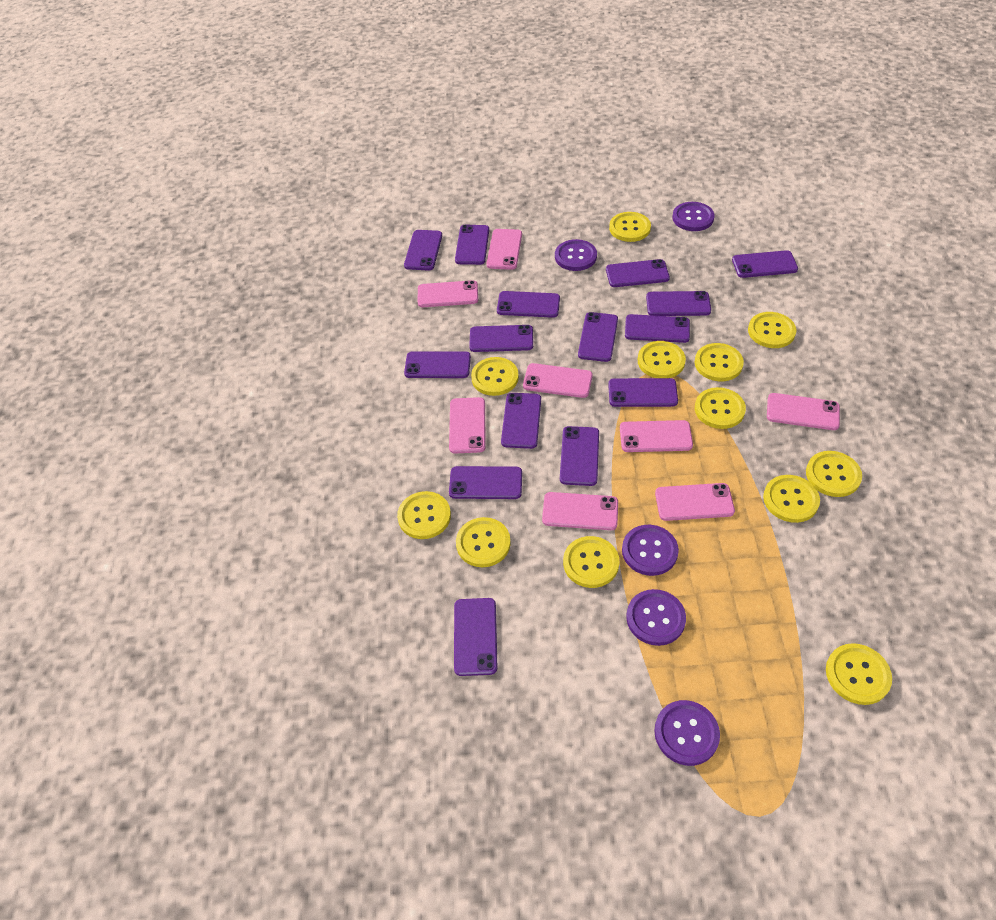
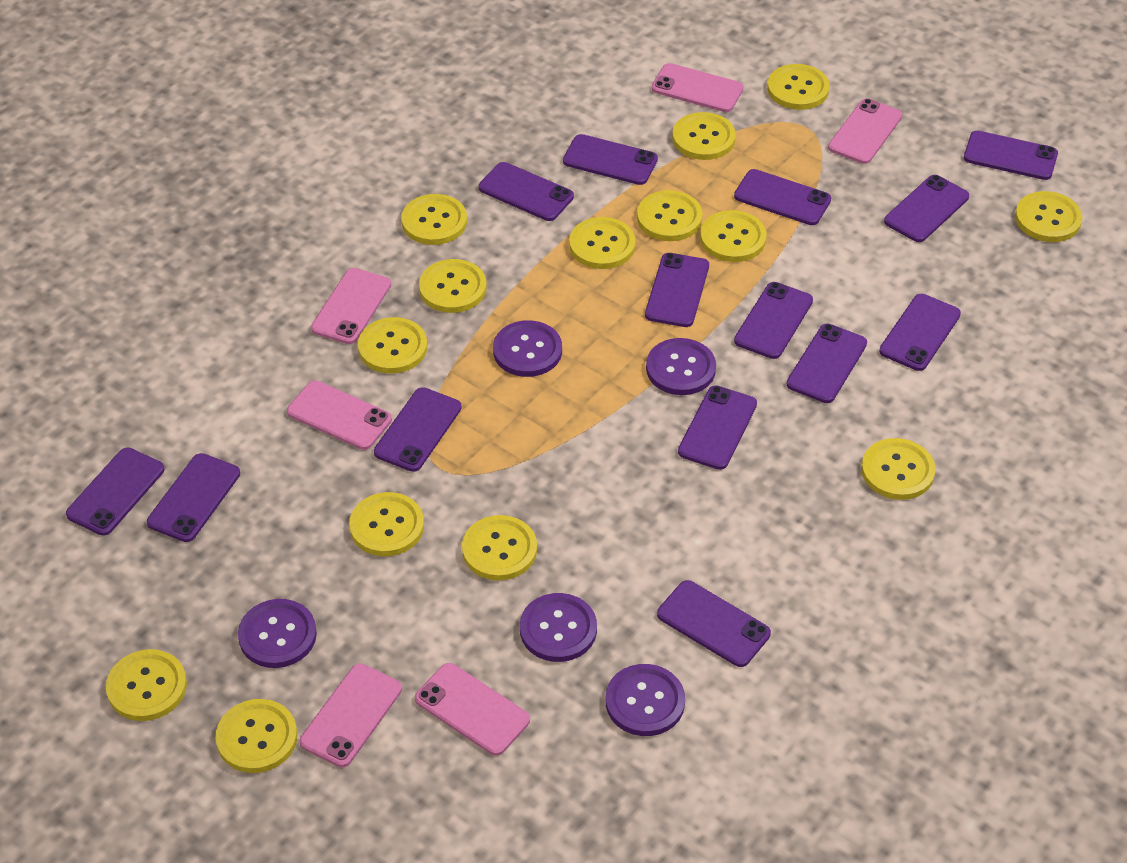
pink phone: 8 -> 6
purple phone: 15 -> 14
yellow button: 12 -> 14

